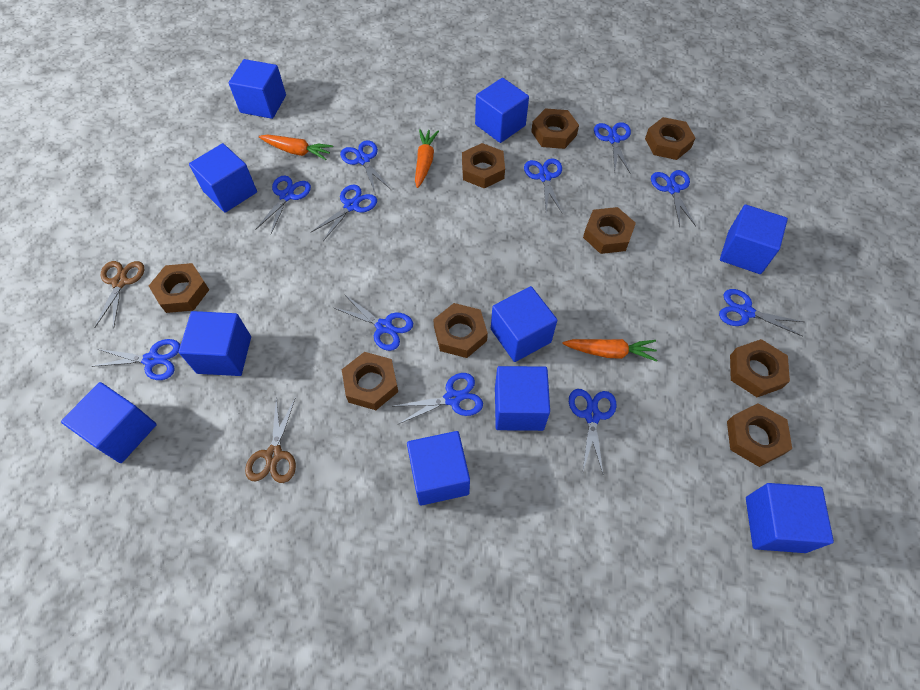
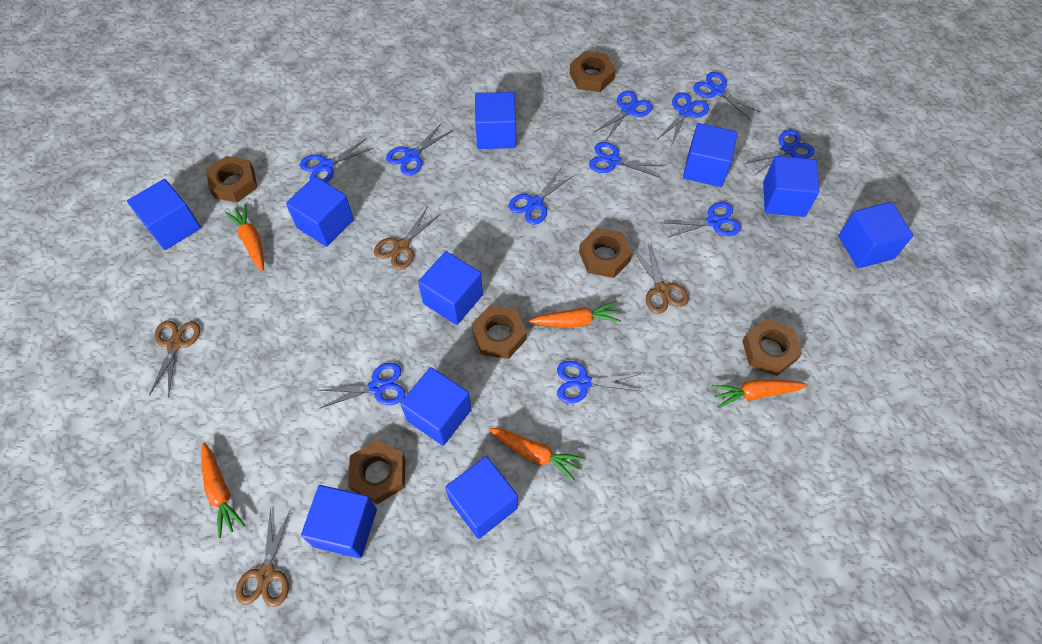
brown nut: 9 -> 6
brown scissors: 2 -> 4
orange carrot: 3 -> 5

